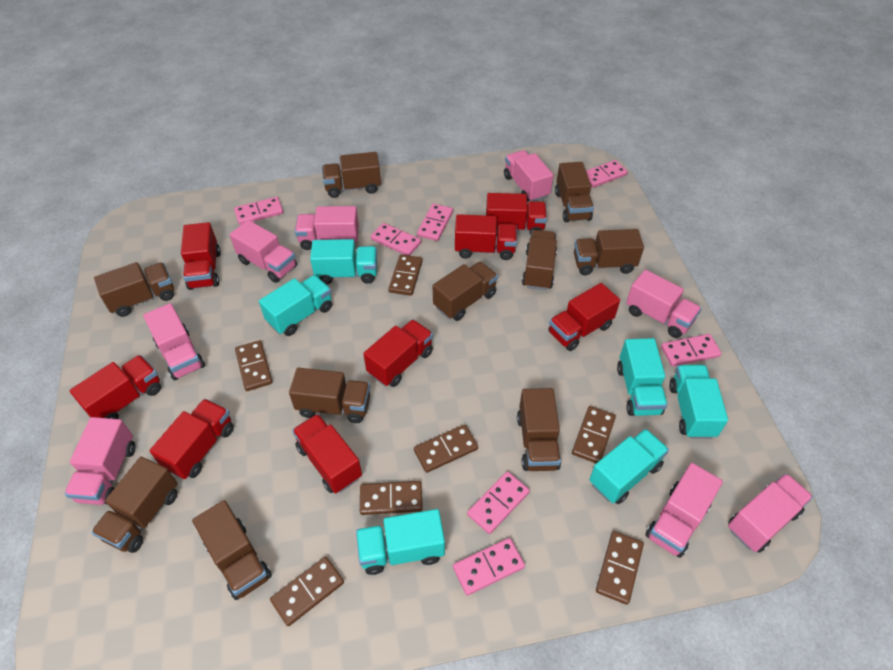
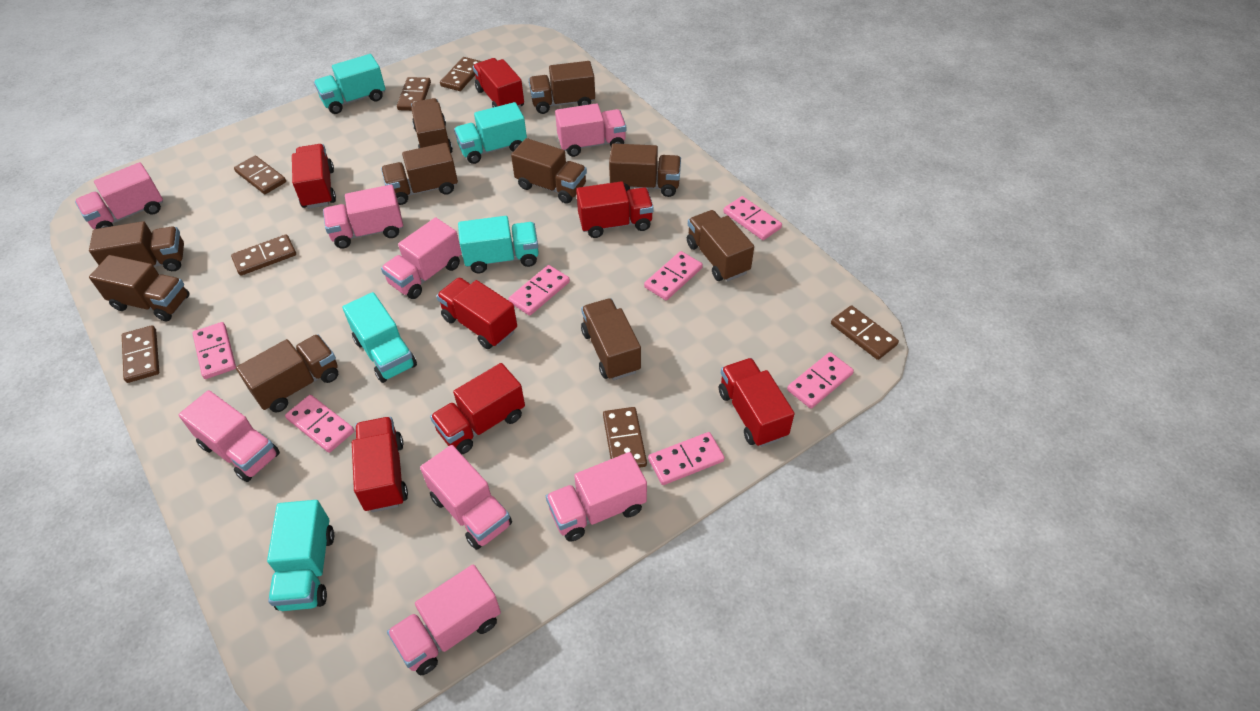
red truck: 8 -> 7
turquoise truck: 6 -> 5

